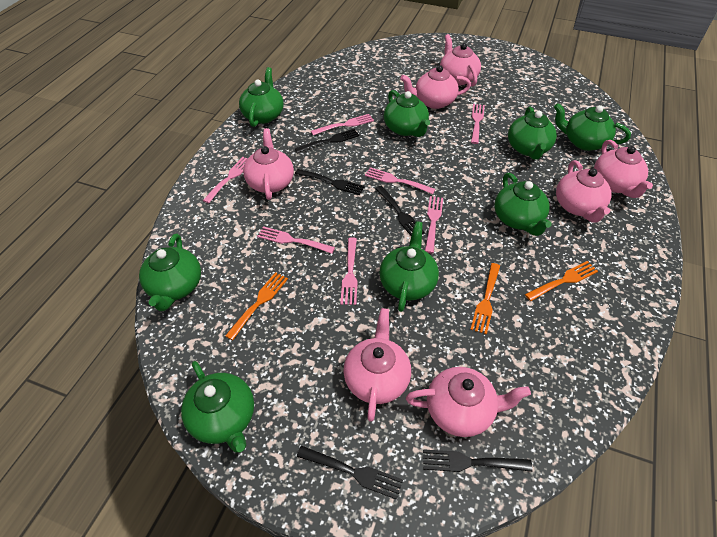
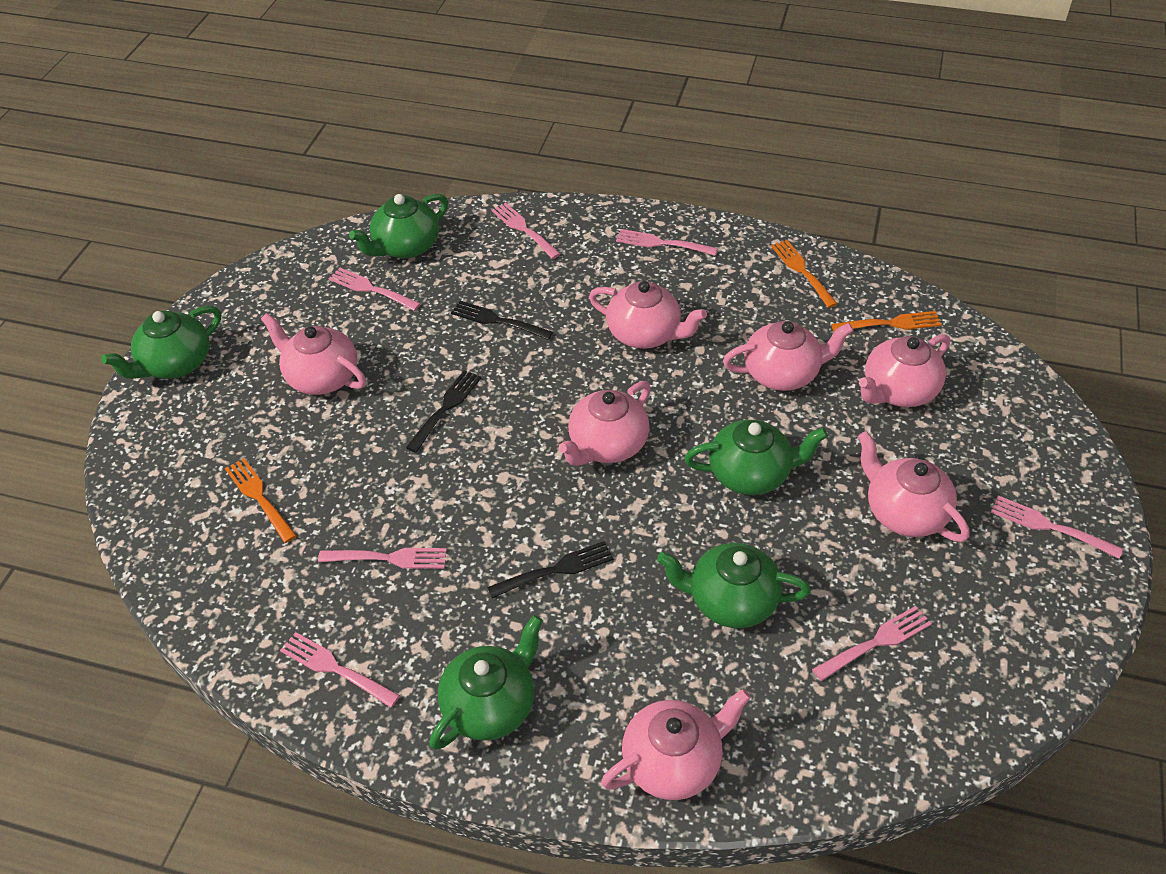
black fork: 5 -> 3
green teapot: 8 -> 5

